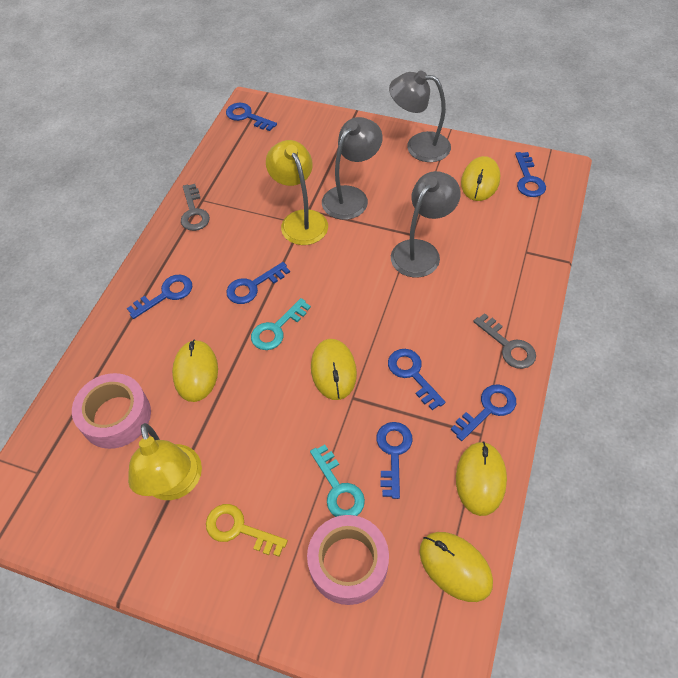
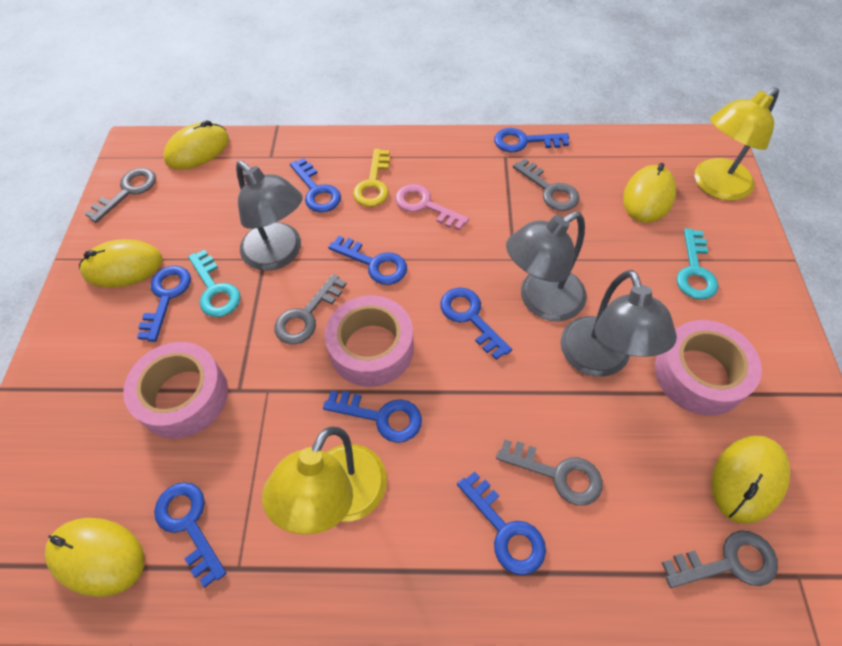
blue key: 7 -> 8
grey key: 2 -> 5
pink key: 0 -> 1
pink tape: 2 -> 3

